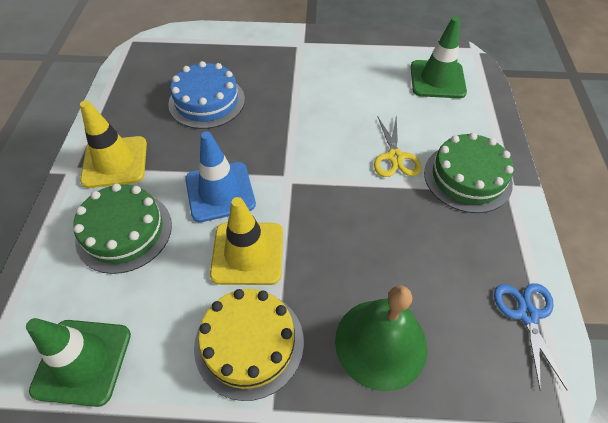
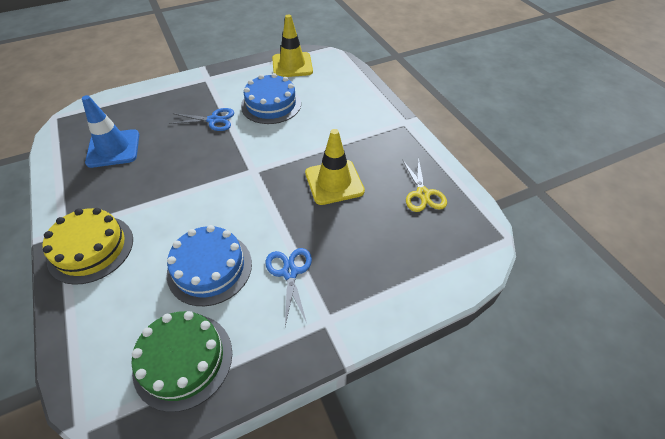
blue cake: 1 -> 2
blue scissors: 1 -> 2
green bell: 1 -> 0
green cake: 2 -> 1
green traffic cone: 2 -> 0

